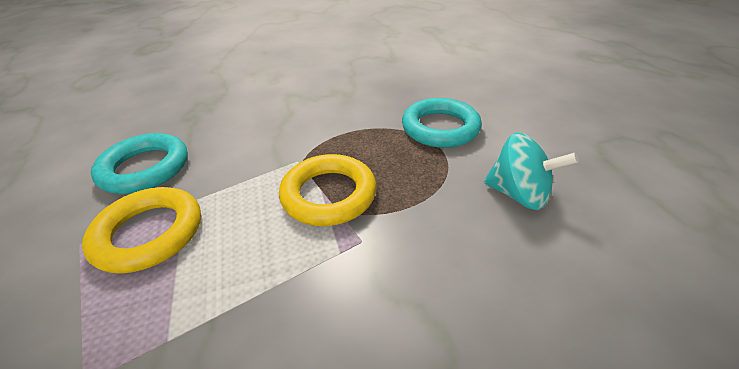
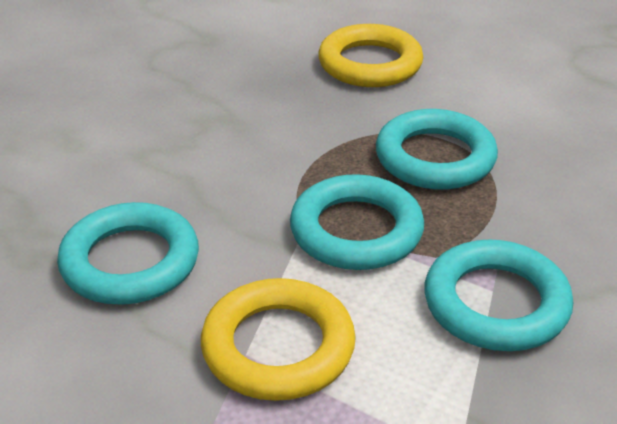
turquoise ring: 2 -> 4
turquoise spinning top: 1 -> 0

